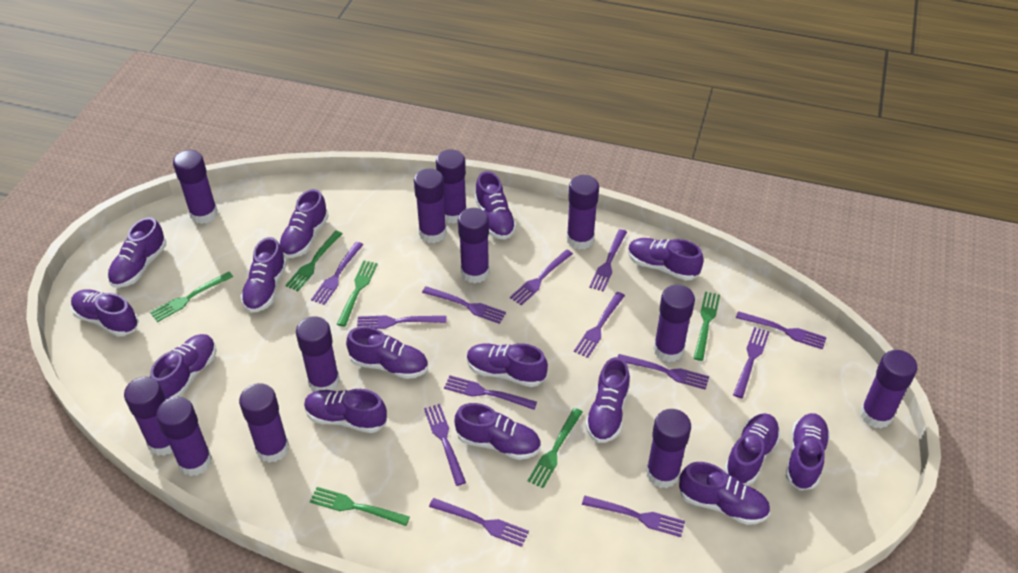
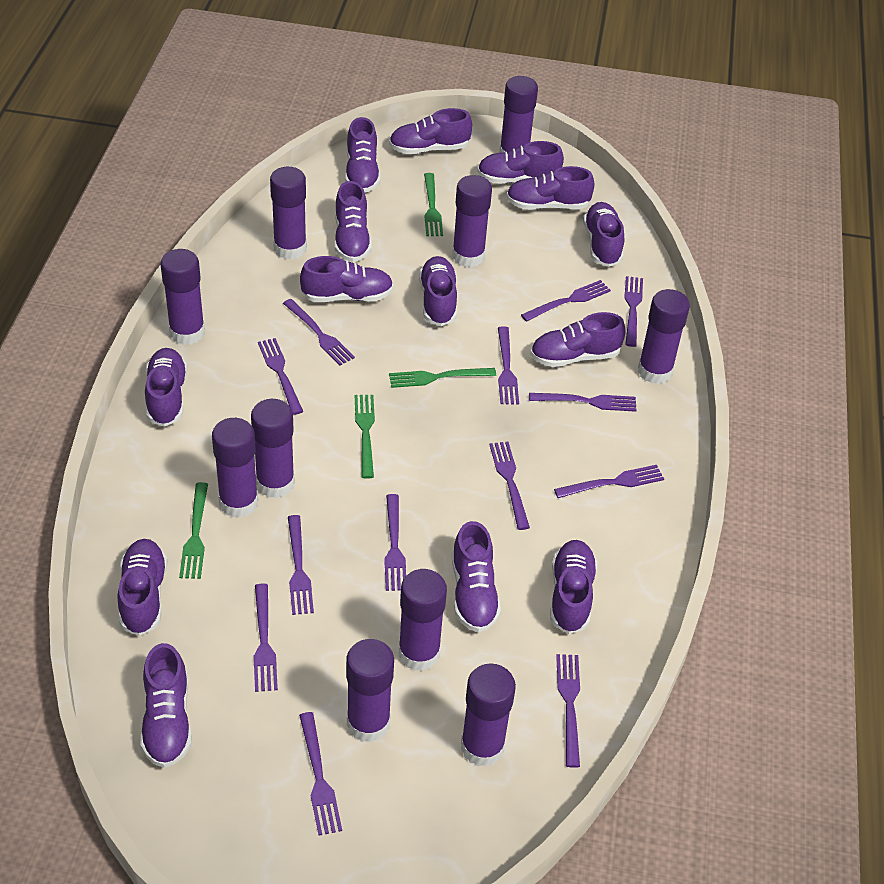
green fork: 6 -> 4
purple glue stick: 12 -> 10
purple shoe: 15 -> 14

